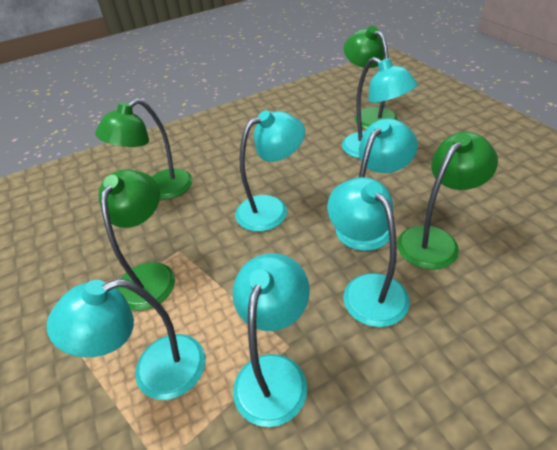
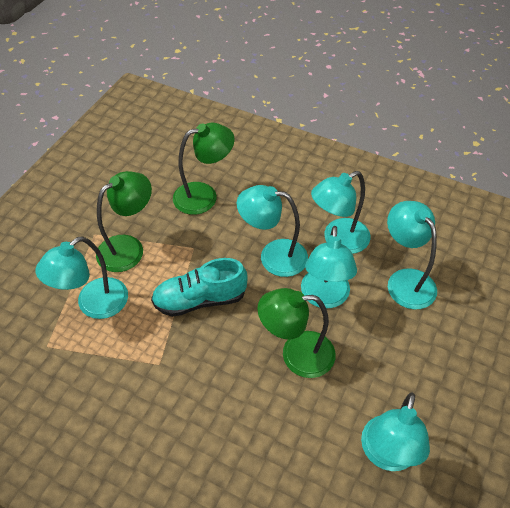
green lamp: 4 -> 3
turquoise shoe: 0 -> 1

